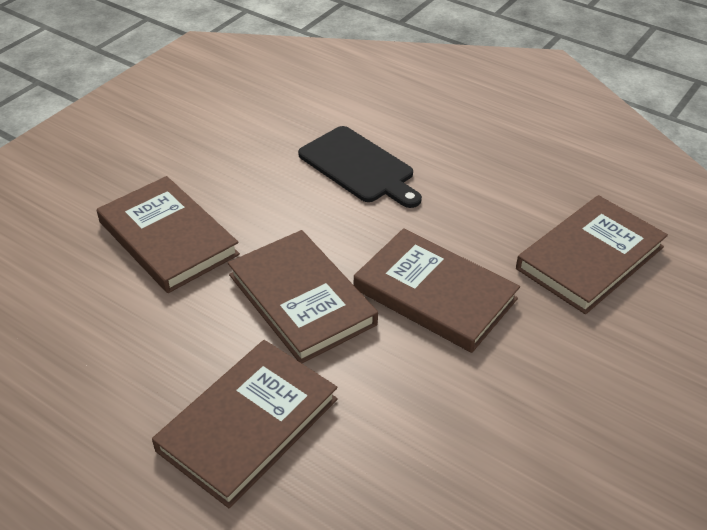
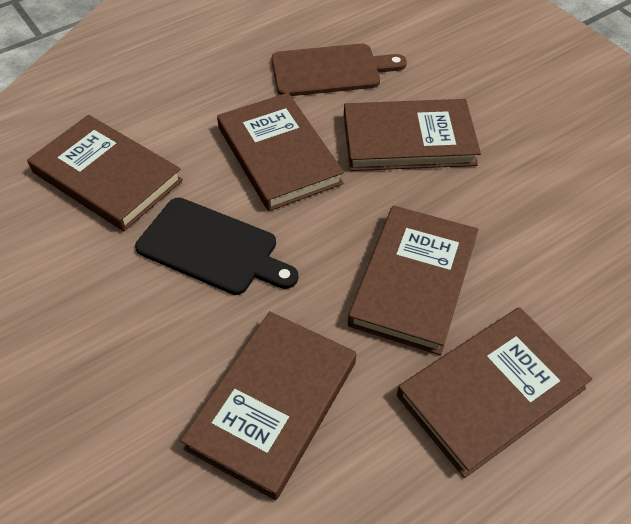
brown book: 5 -> 6
brown cutting board: 0 -> 1

